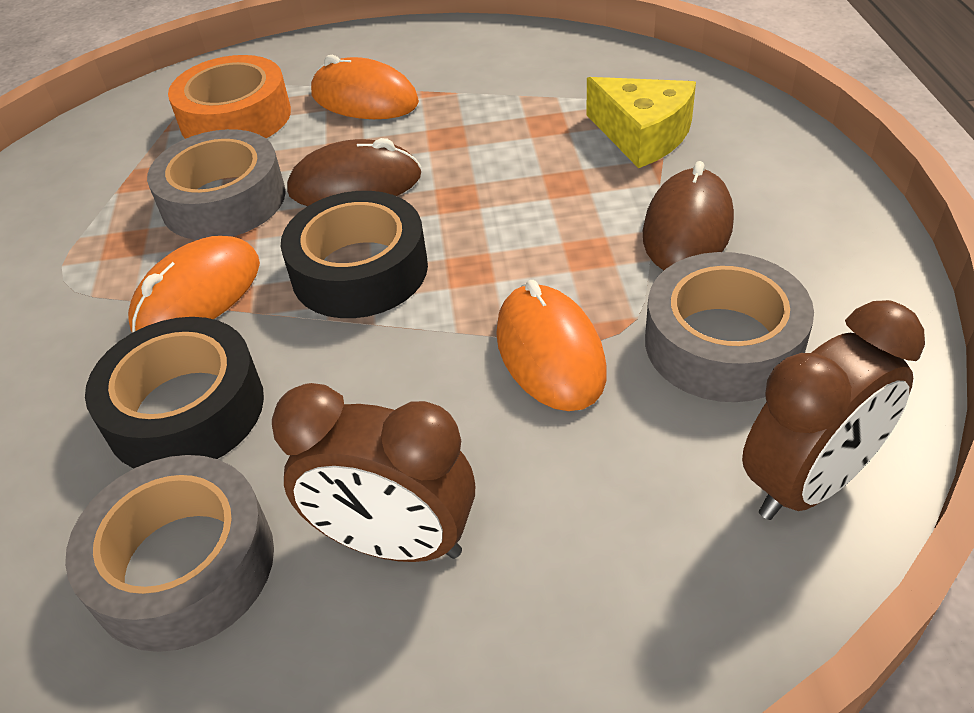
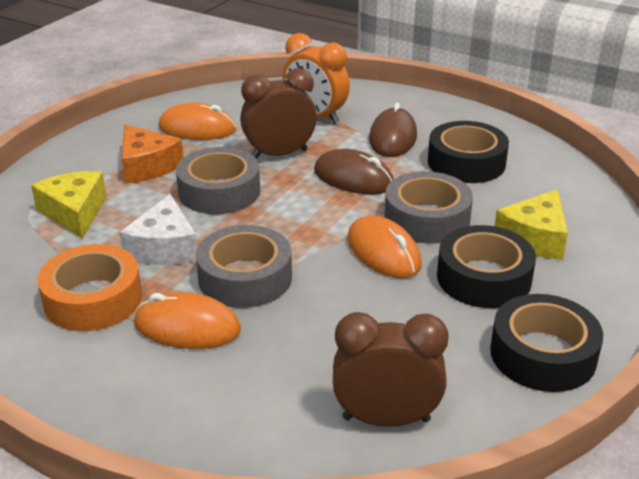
black tape: 2 -> 3
orange cheese: 0 -> 1
orange clock: 0 -> 1
white cheese: 0 -> 1
yellow cheese: 1 -> 2

